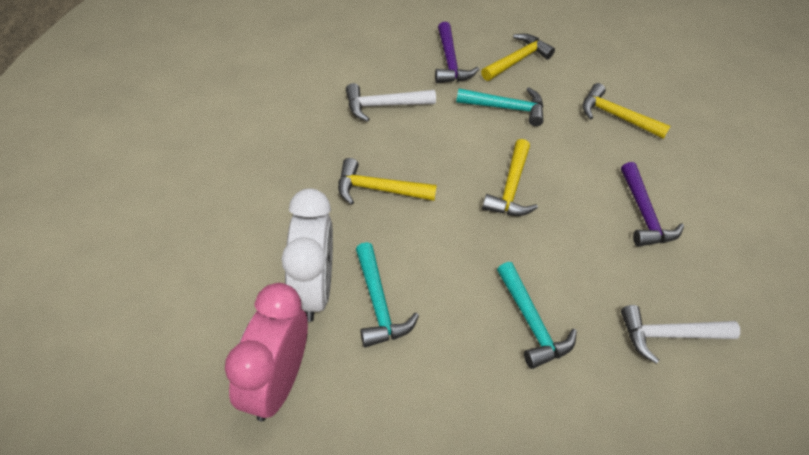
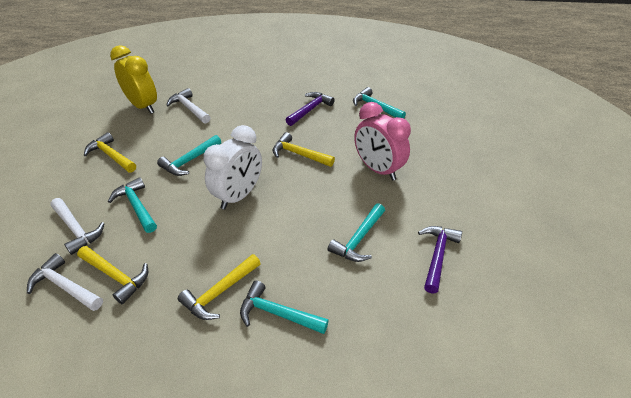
turquoise hammer: 3 -> 5
white hammer: 2 -> 3
yellow clock: 0 -> 1

